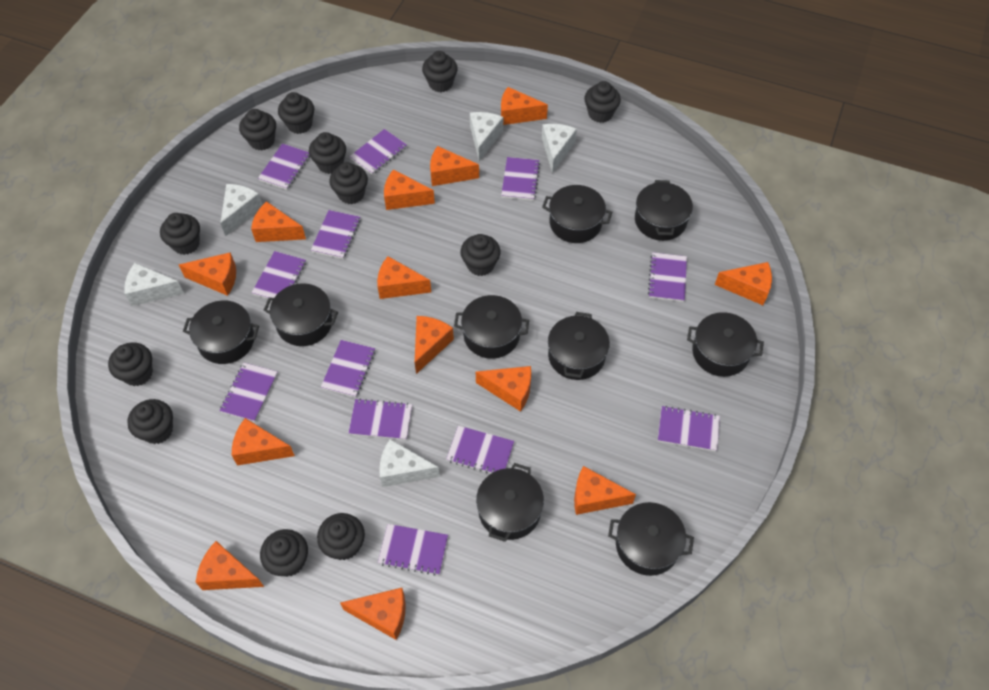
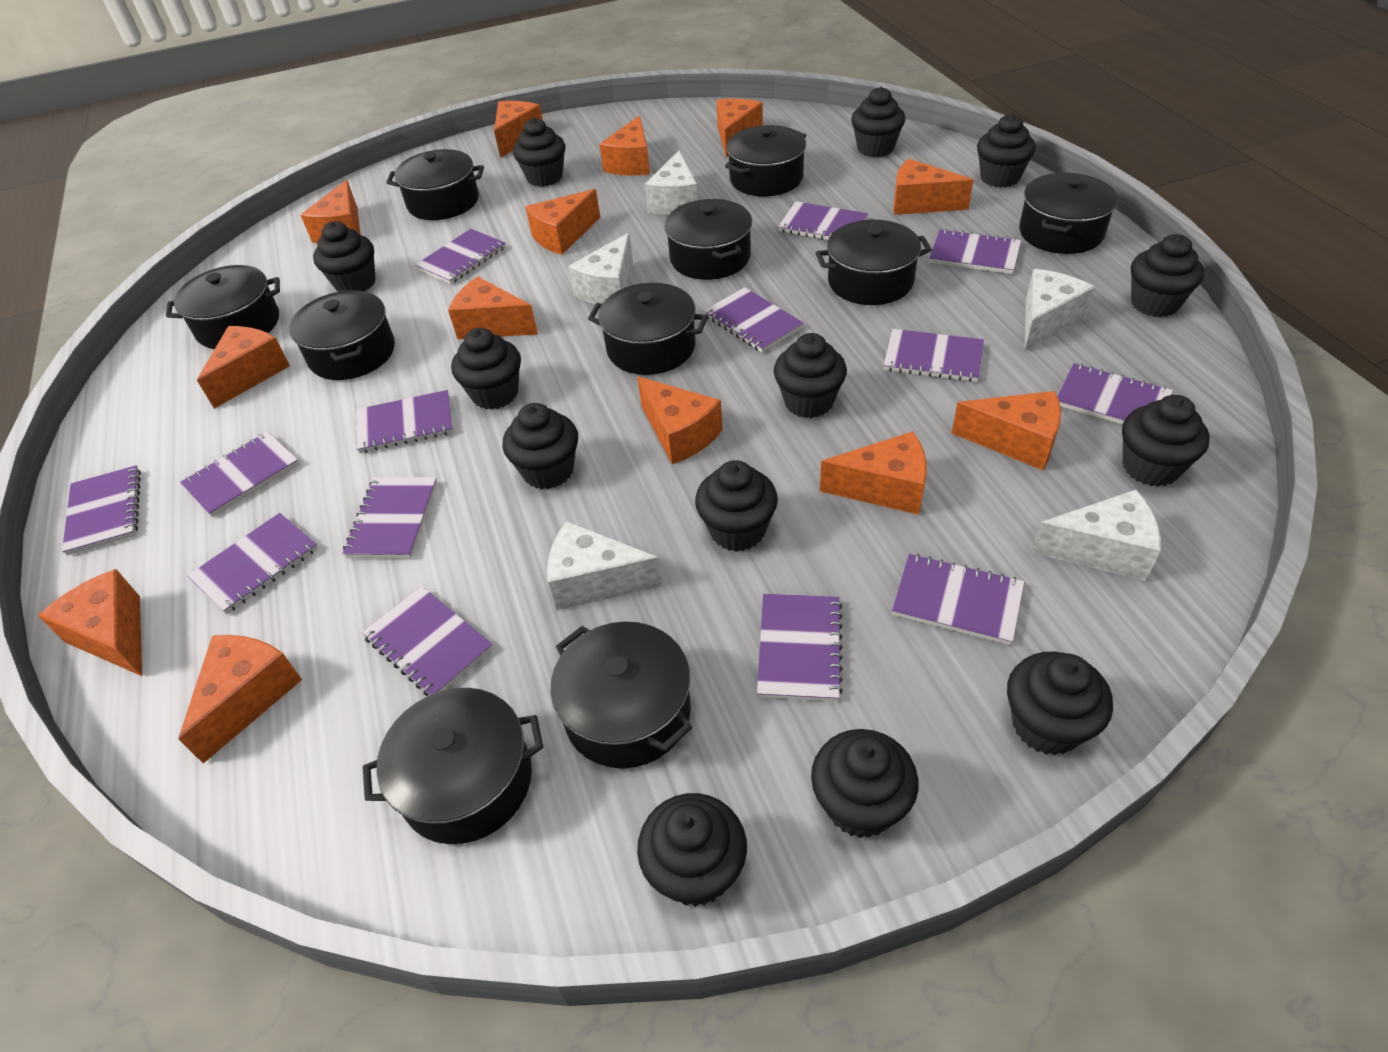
black cupcake: 12 -> 13
black pot: 9 -> 10
purple notebook: 12 -> 14

